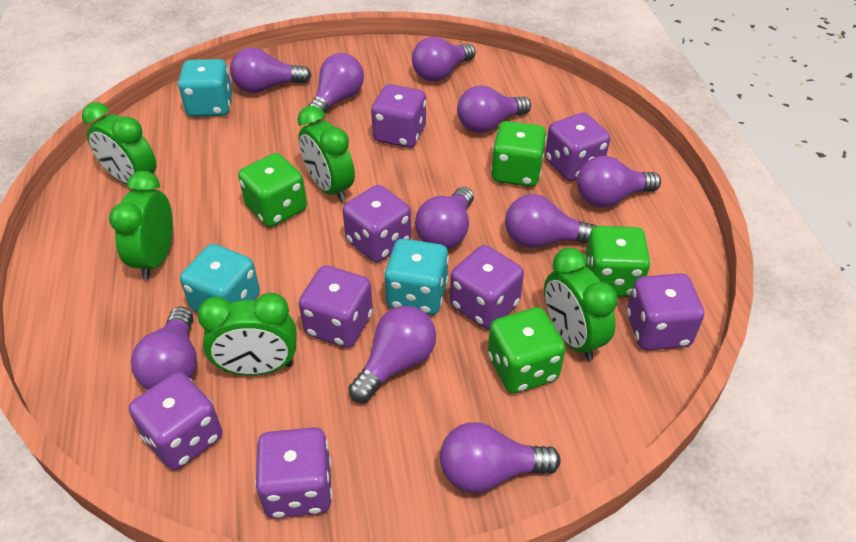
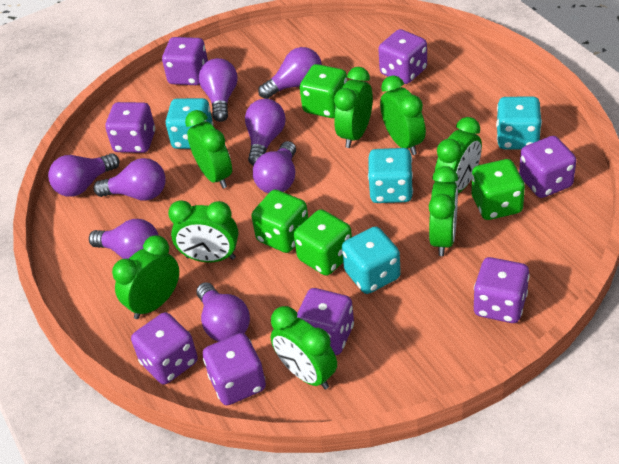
green clock: 5 -> 8
purple light bulb: 10 -> 8
turquoise dice: 3 -> 4

